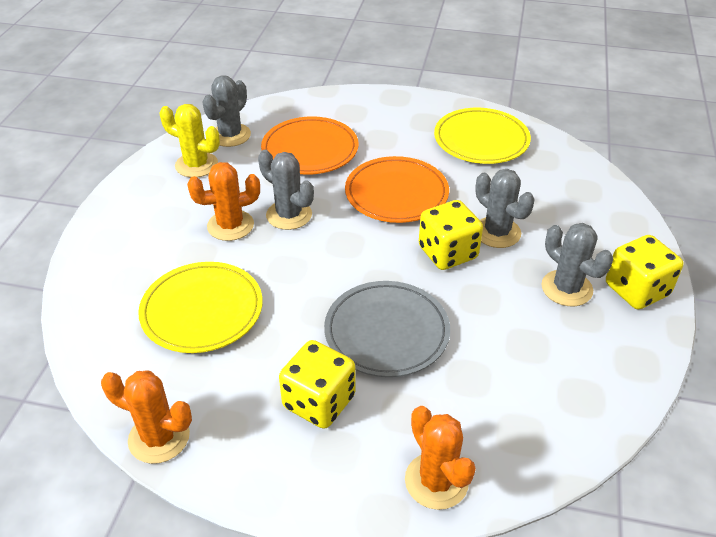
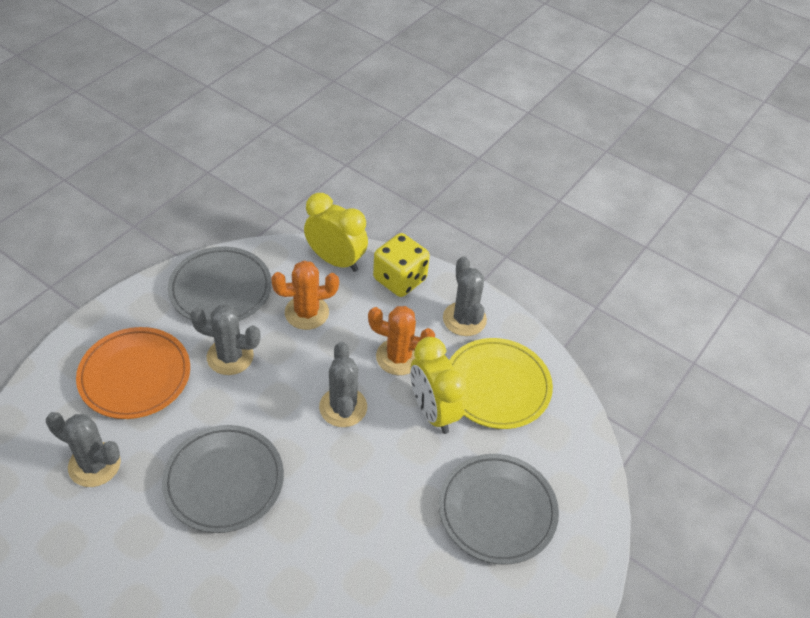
grey plate: 1 -> 3
orange cactus: 3 -> 2
orange plate: 2 -> 1
yellow cactus: 1 -> 0
yellow clock: 0 -> 2
yellow dice: 3 -> 1
yellow plate: 2 -> 1

